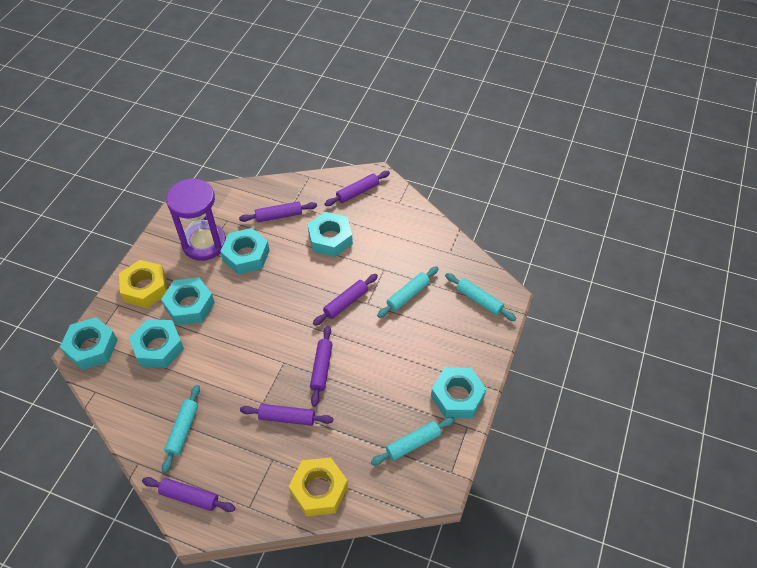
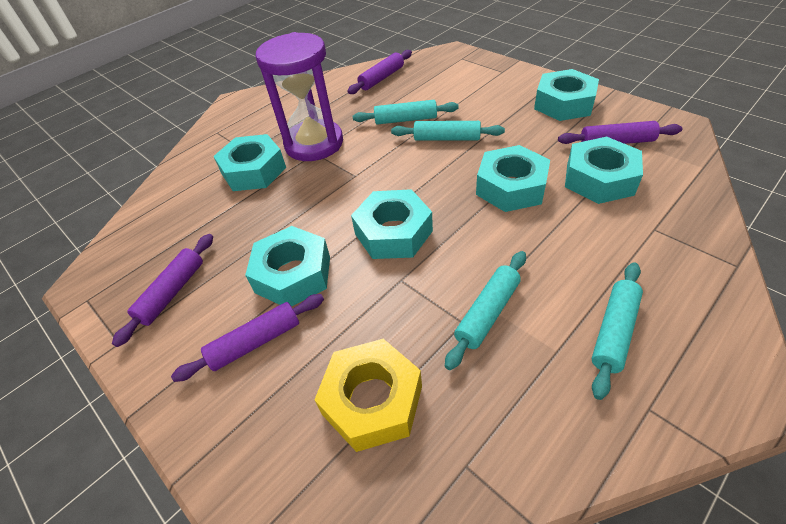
purple rolling pin: 6 -> 4
yellow nut: 2 -> 1

